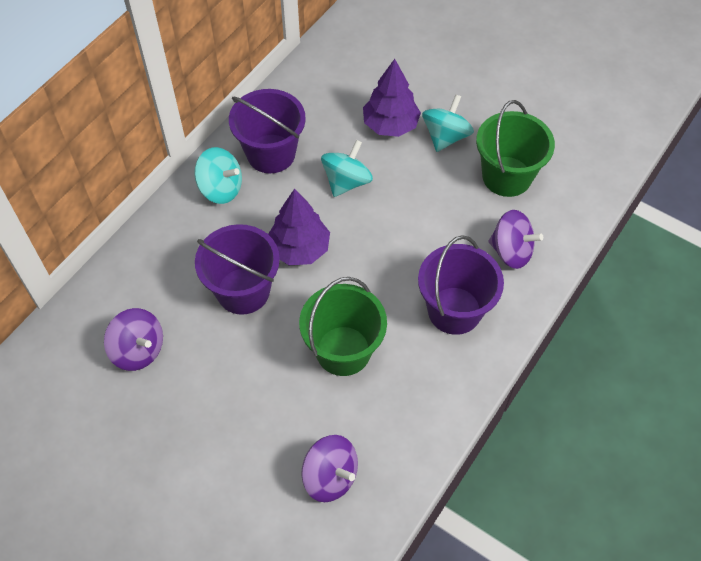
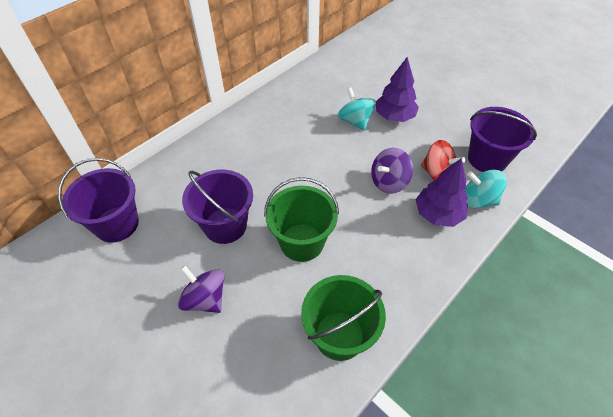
purple spinning top: 3 -> 2
red spinning top: 0 -> 1
turquoise spinning top: 3 -> 2

